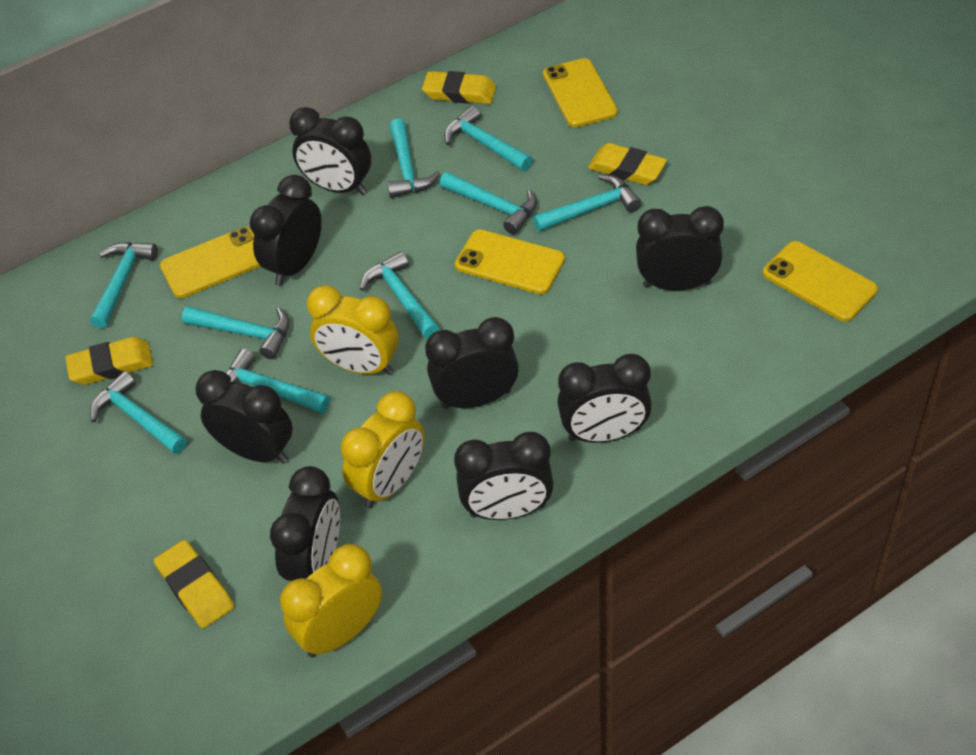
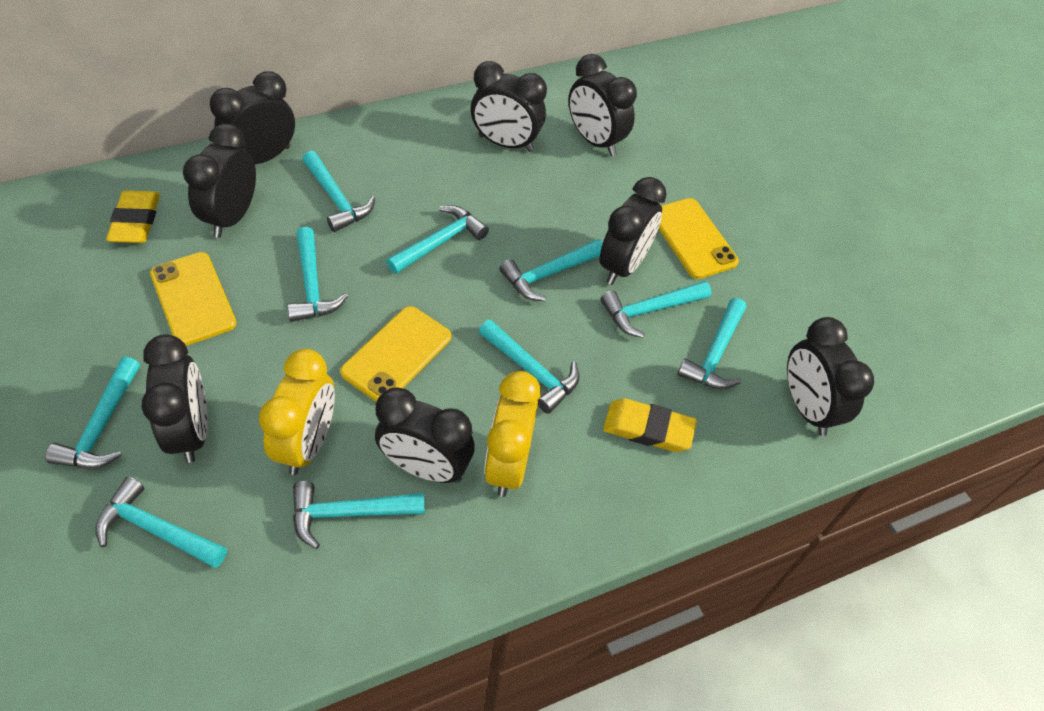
turquoise hammer: 9 -> 10
yellow clock: 3 -> 2
yellow eraser: 4 -> 2
yellow phone: 4 -> 3

